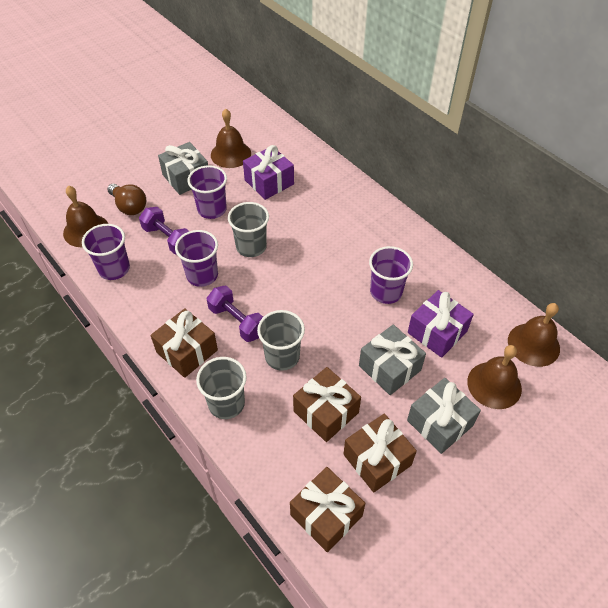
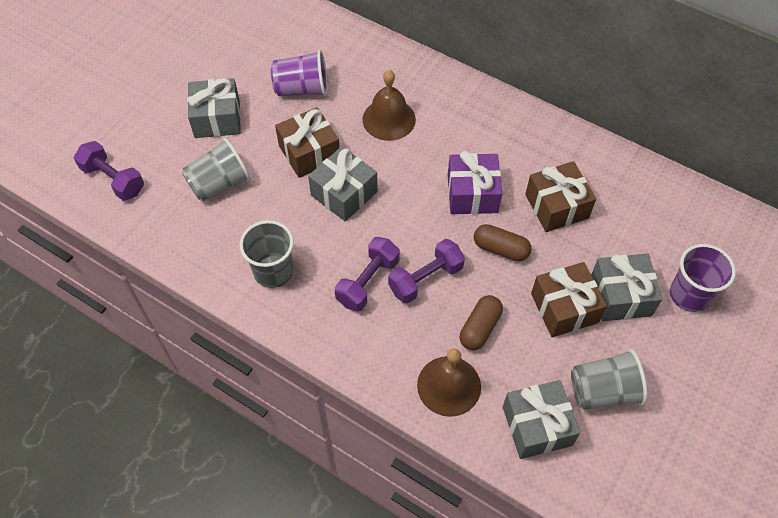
brown bell: 4 -> 2
brown capsule: 0 -> 2
brown gift: 4 -> 3
brown light bulb: 1 -> 0
grey gift: 3 -> 4
purple cup: 4 -> 2
purple dumbbell: 2 -> 3
purple gift: 2 -> 1

